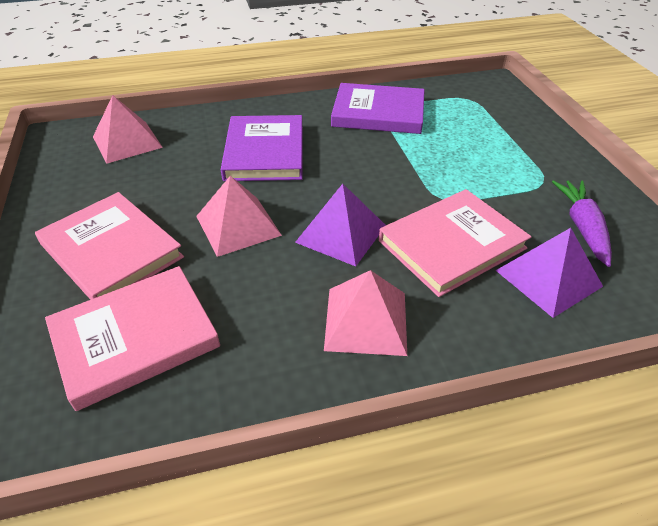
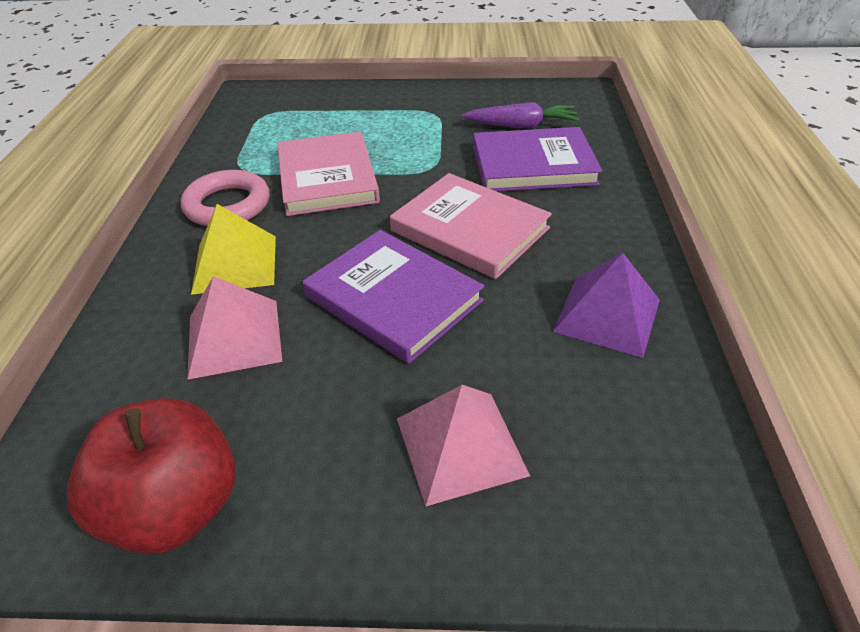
pink book: 3 -> 2
pink pyramid: 3 -> 2
pink ring: 0 -> 1
purple pyramid: 2 -> 1
red apple: 0 -> 1
yellow pyramid: 0 -> 1

